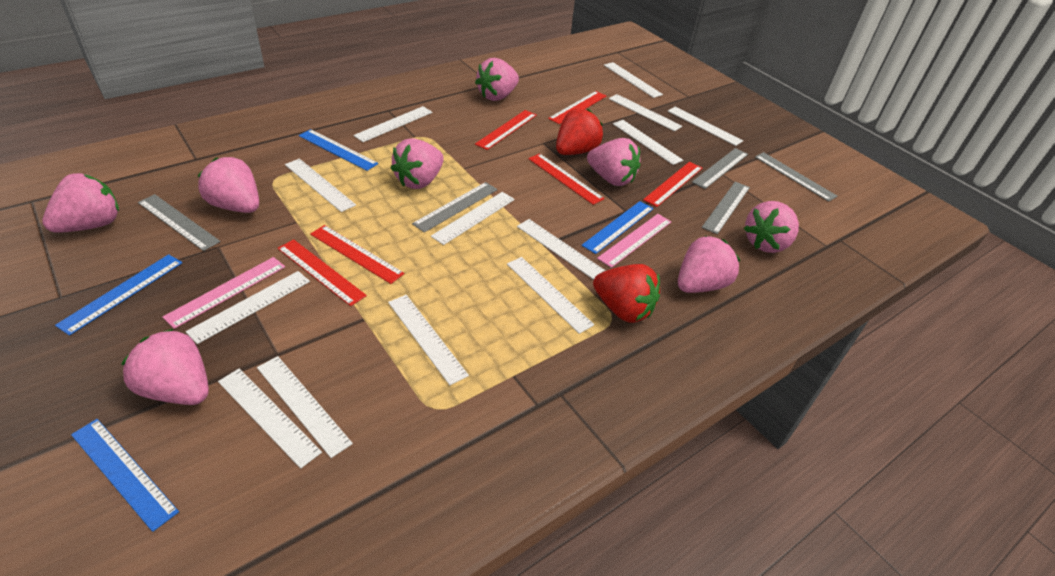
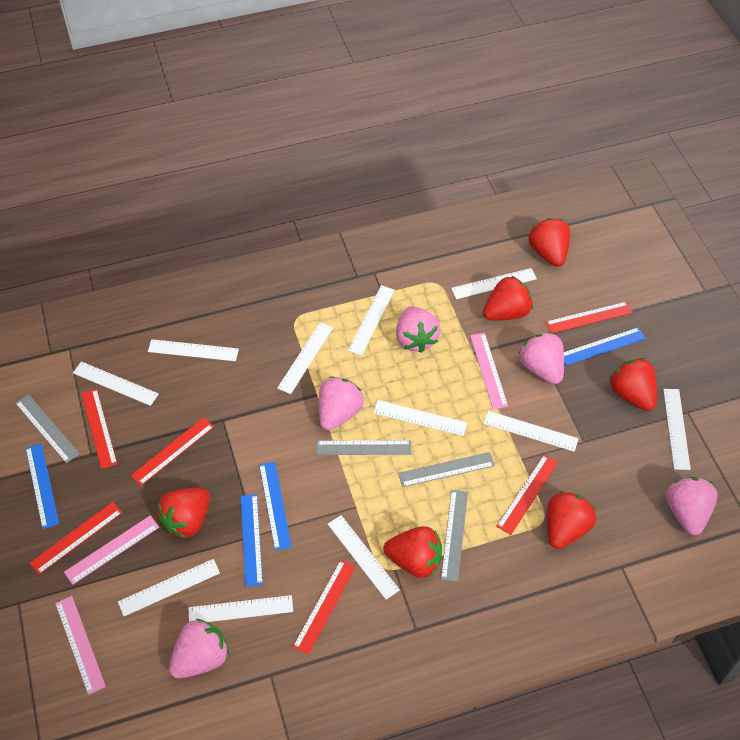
grey ruler: 5 -> 4
pink ruler: 2 -> 3
pink strawberry: 8 -> 5
red strawberry: 2 -> 6
white ruler: 13 -> 11

